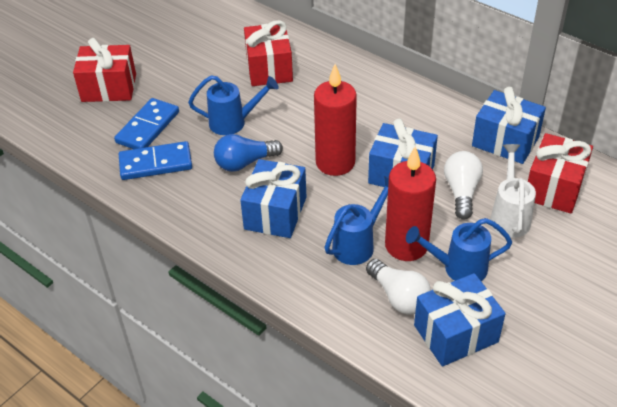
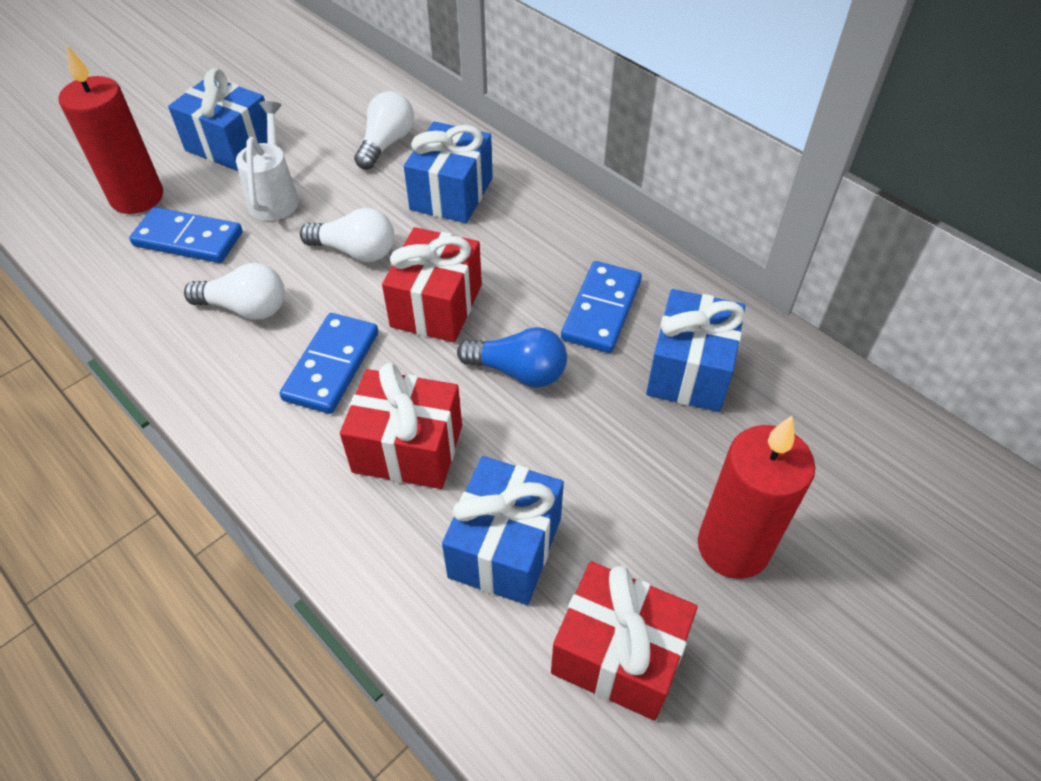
blue domino: 2 -> 3
blue watering can: 3 -> 0
white light bulb: 2 -> 3

